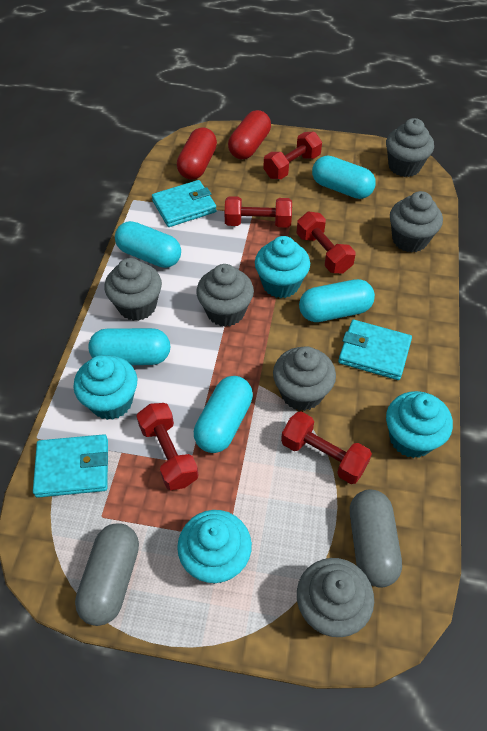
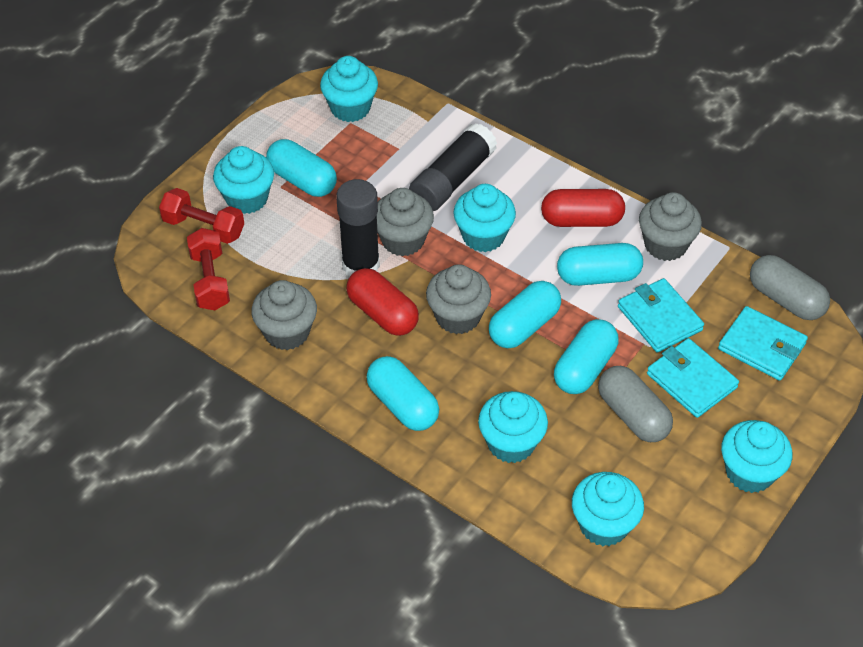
black glue stick: 0 -> 2
grey cupcake: 6 -> 4
red dumbbell: 5 -> 2
turquoise cupcake: 4 -> 6

